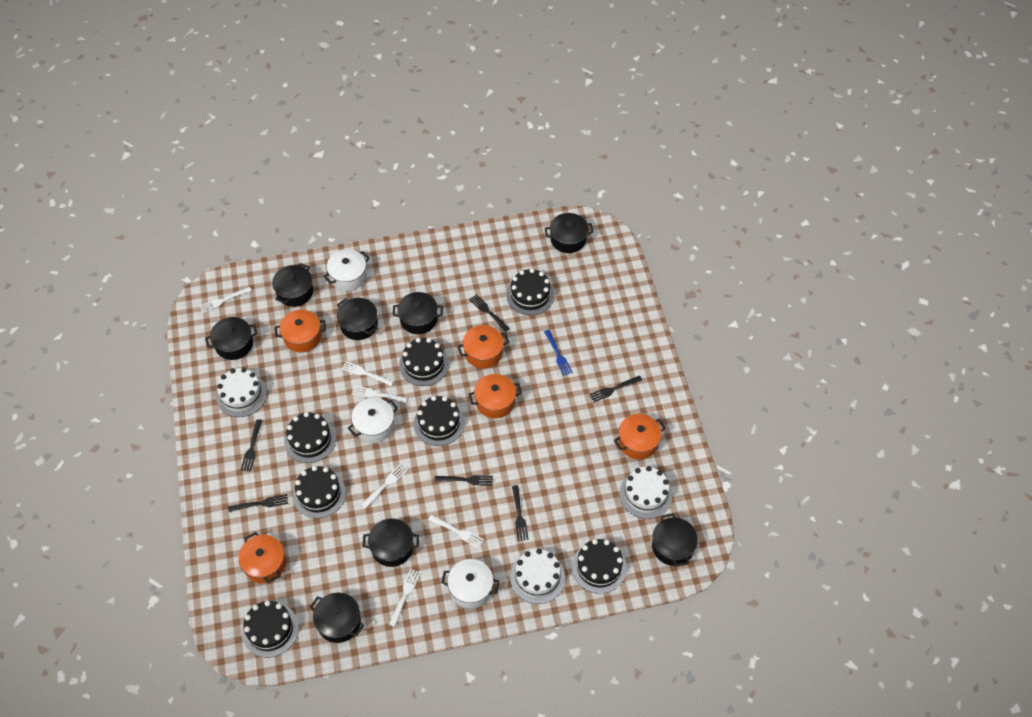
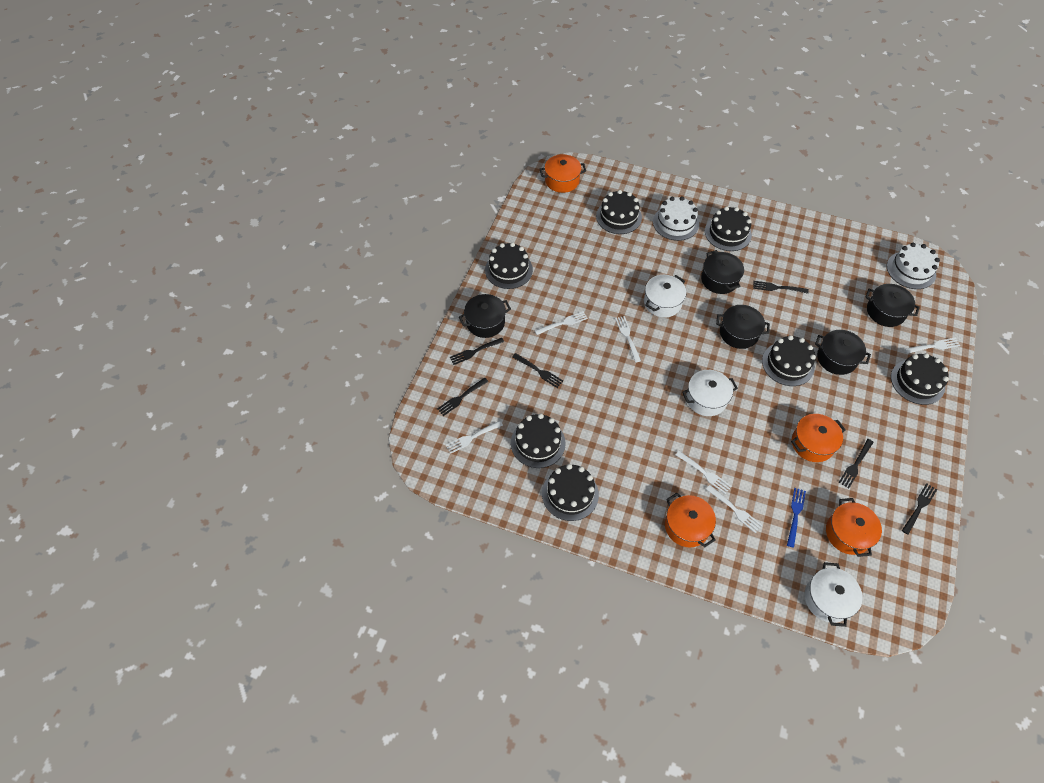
black pot: 8 -> 5
orange pot: 5 -> 4
white cake: 3 -> 2

